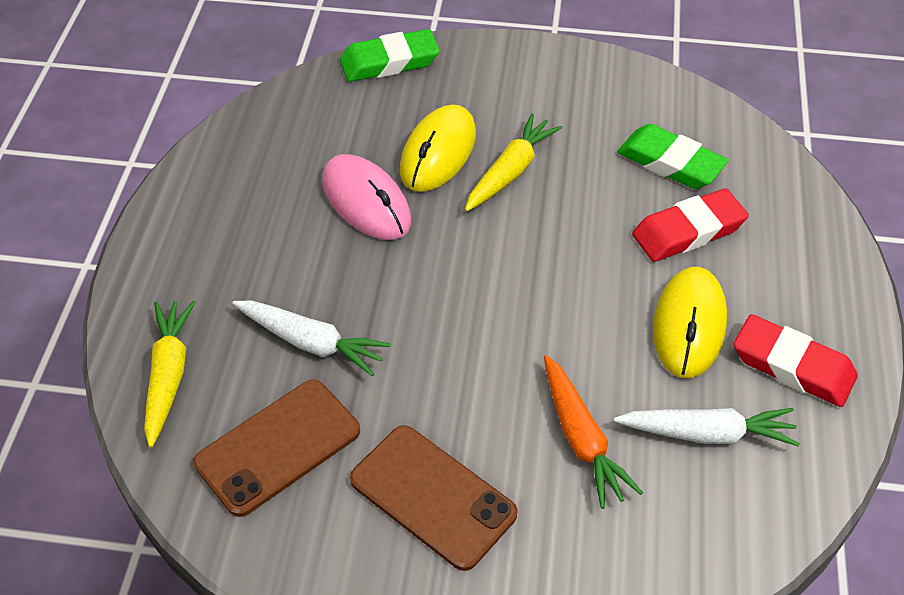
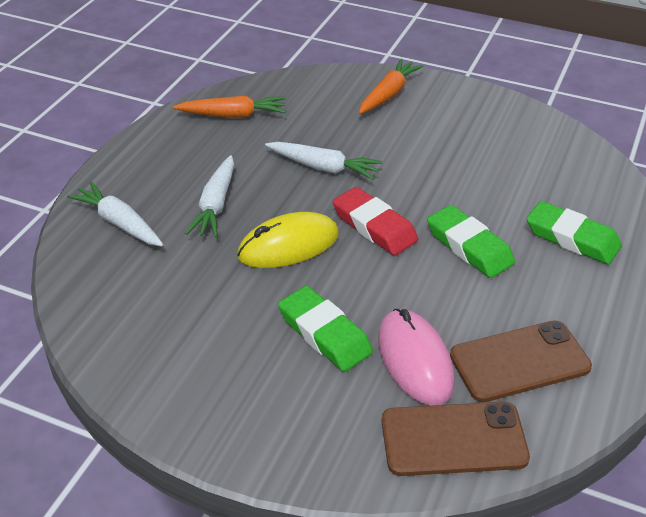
green eraser: 2 -> 3
orange carrot: 1 -> 2
red eraser: 2 -> 1
white carrot: 2 -> 3
yellow carrot: 2 -> 0
yellow mouse: 2 -> 1

